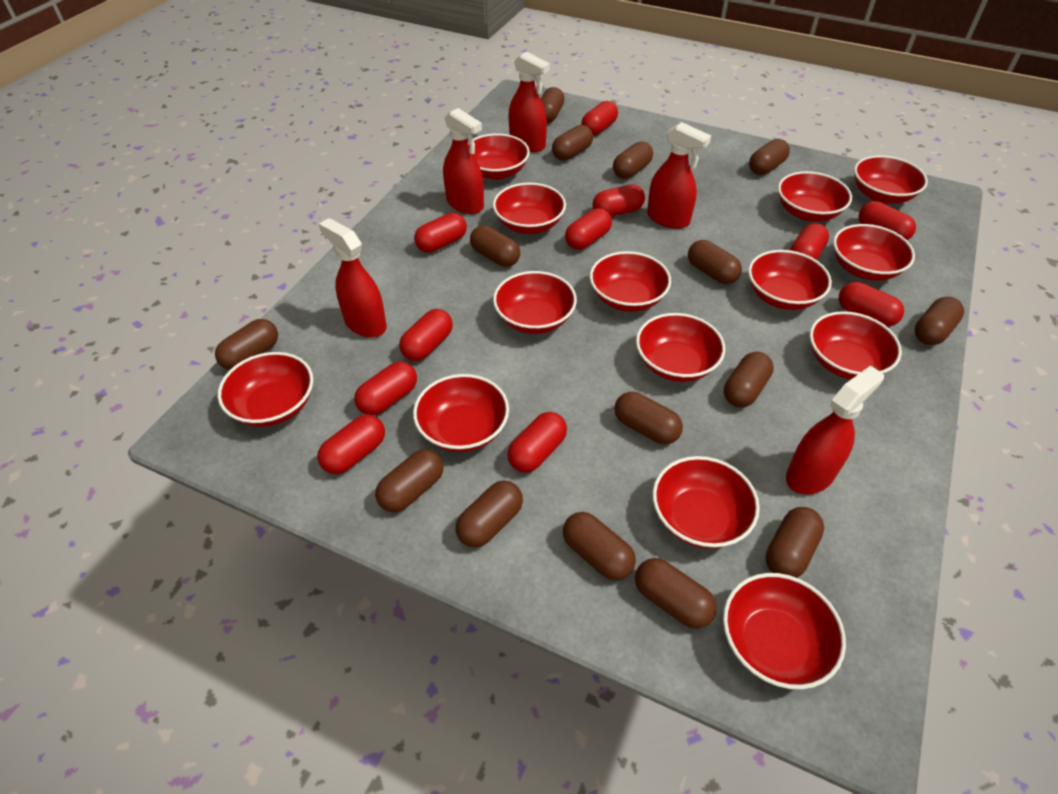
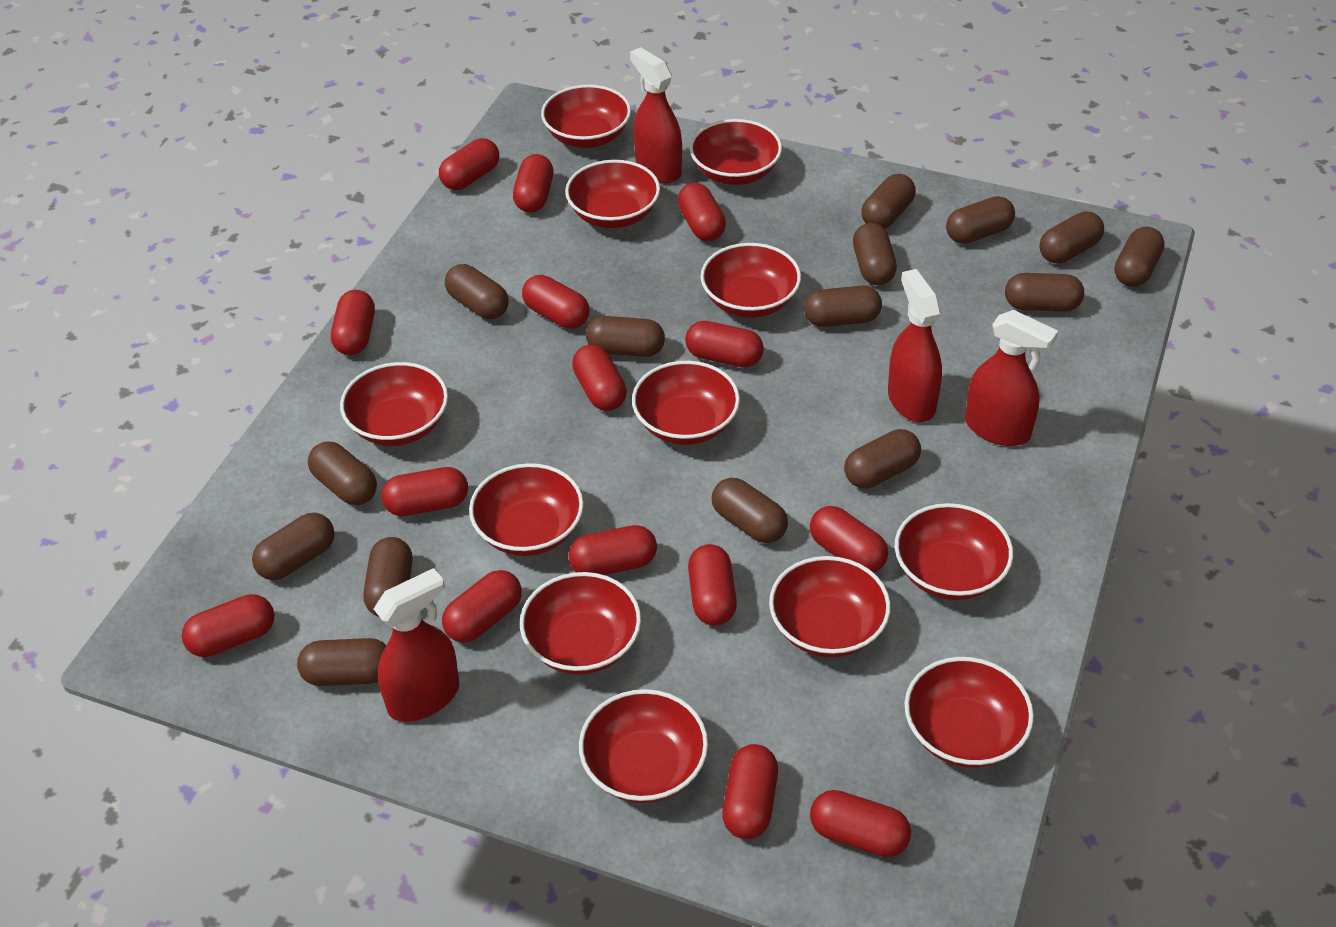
red bowl: 14 -> 12
red capsule: 11 -> 15
red spray bottle: 5 -> 4

